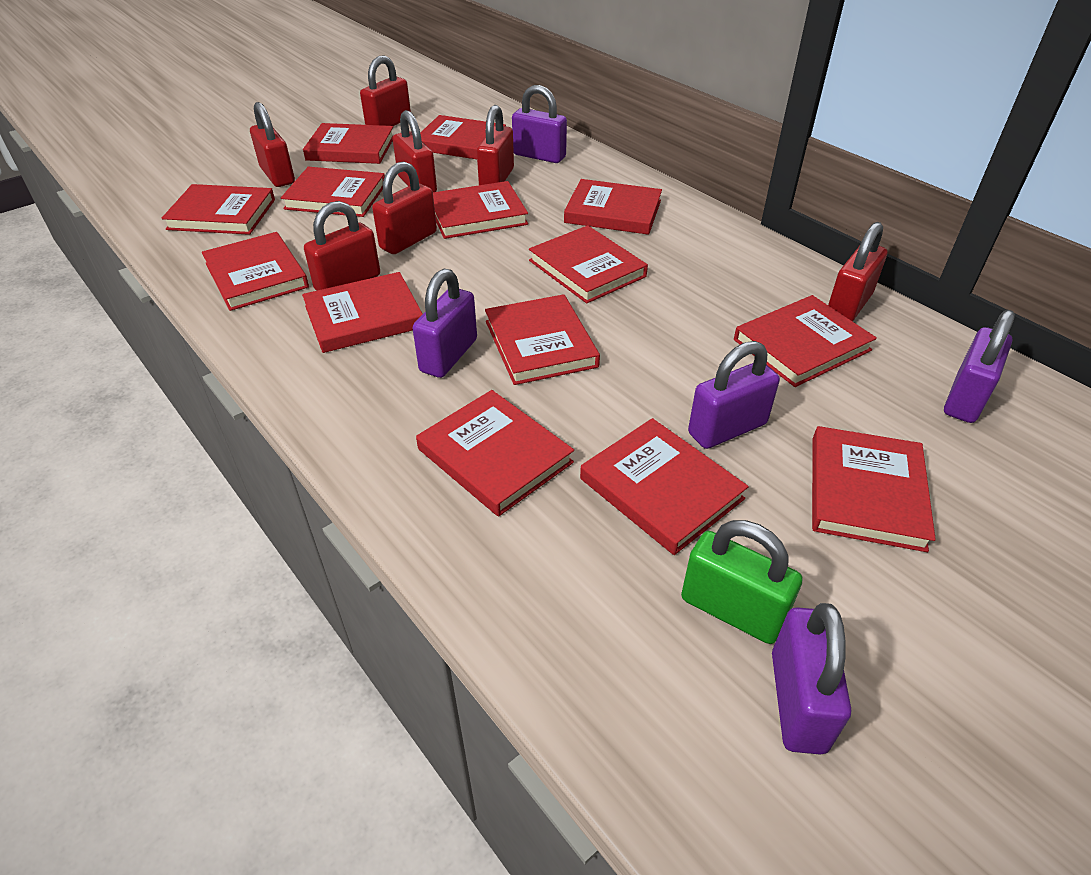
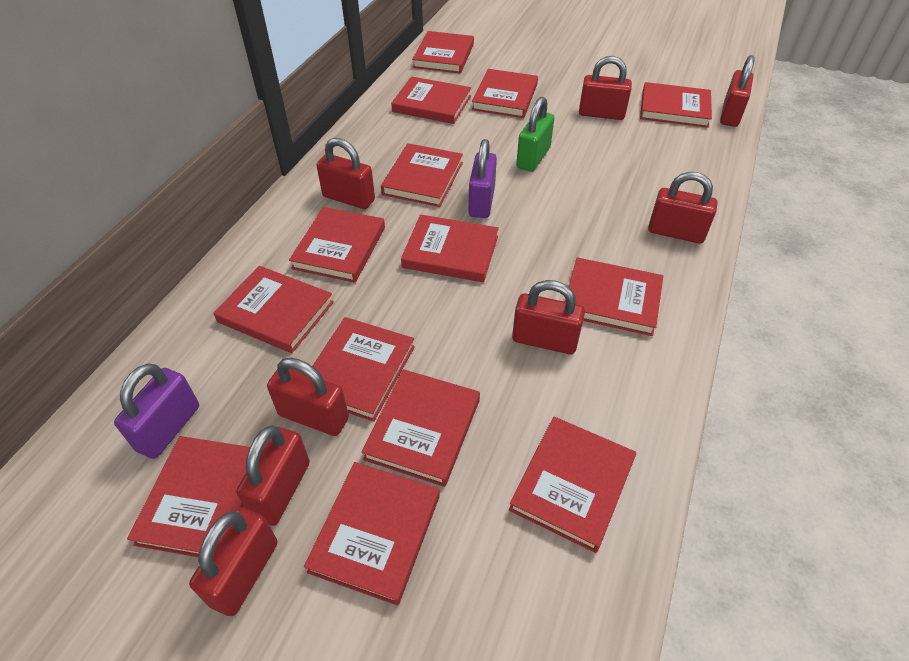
purple padlock: 5 -> 2
red padlock: 7 -> 8

